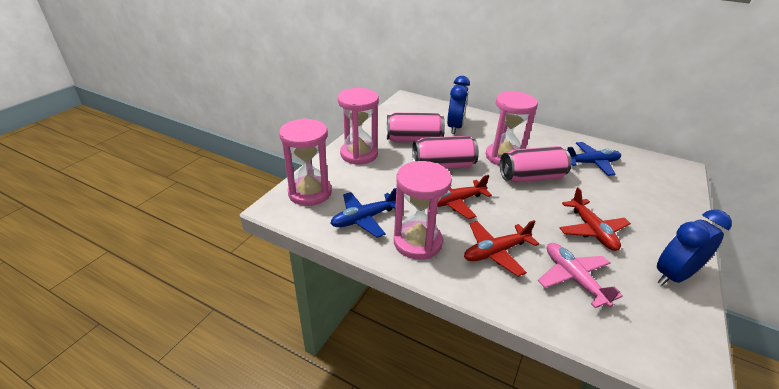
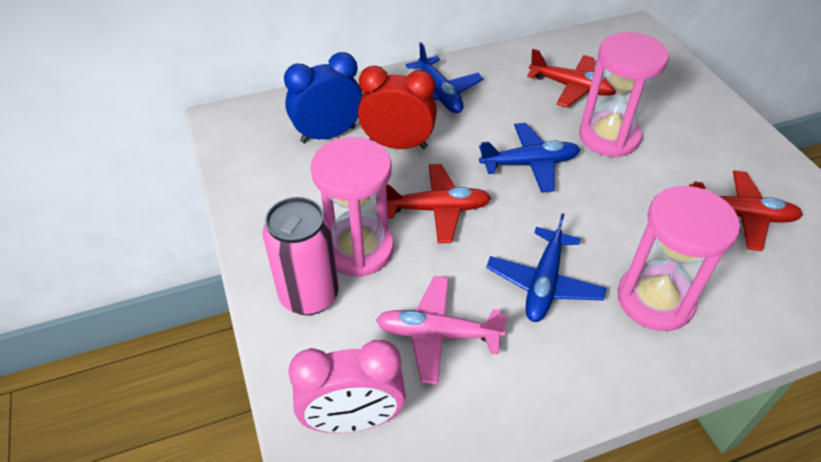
blue clock: 2 -> 1
blue plane: 2 -> 3
pink can: 3 -> 1
pink clock: 0 -> 1
pink hourglass: 4 -> 3
red clock: 0 -> 1

